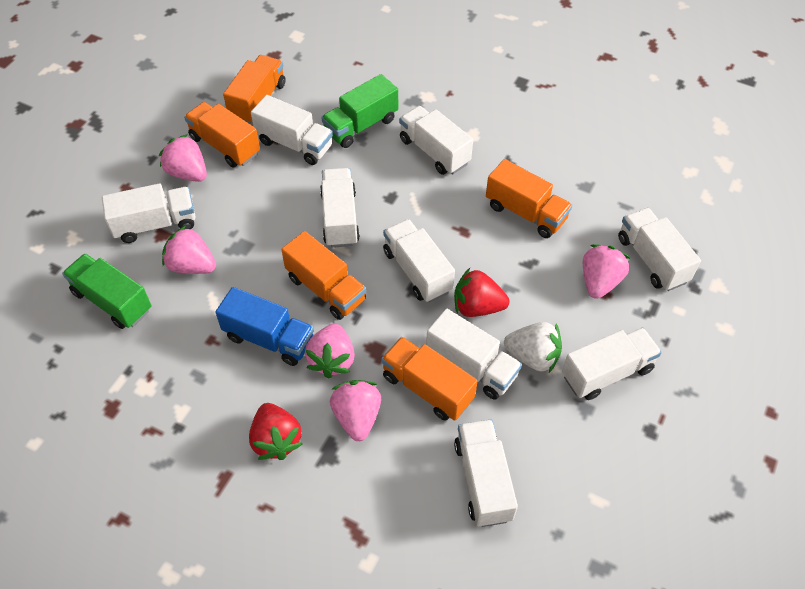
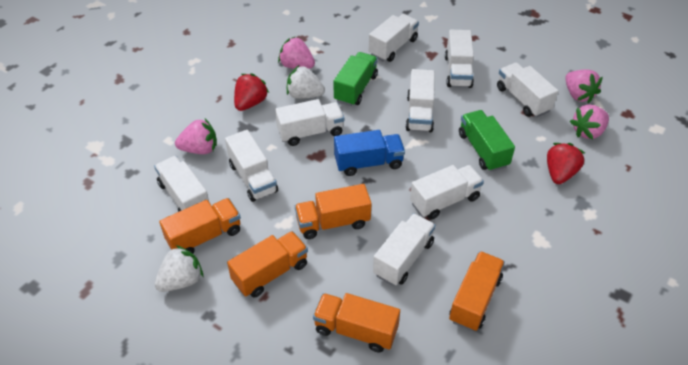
pink strawberry: 5 -> 4
white strawberry: 1 -> 2

